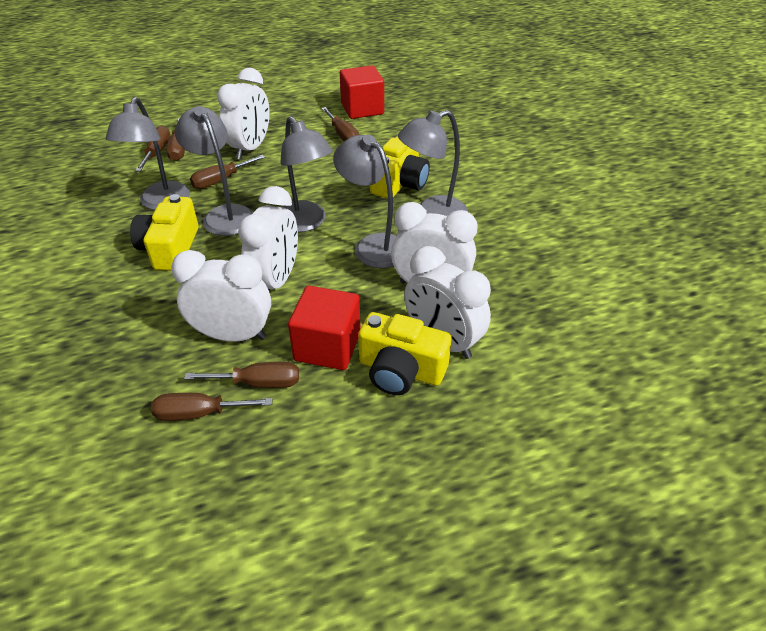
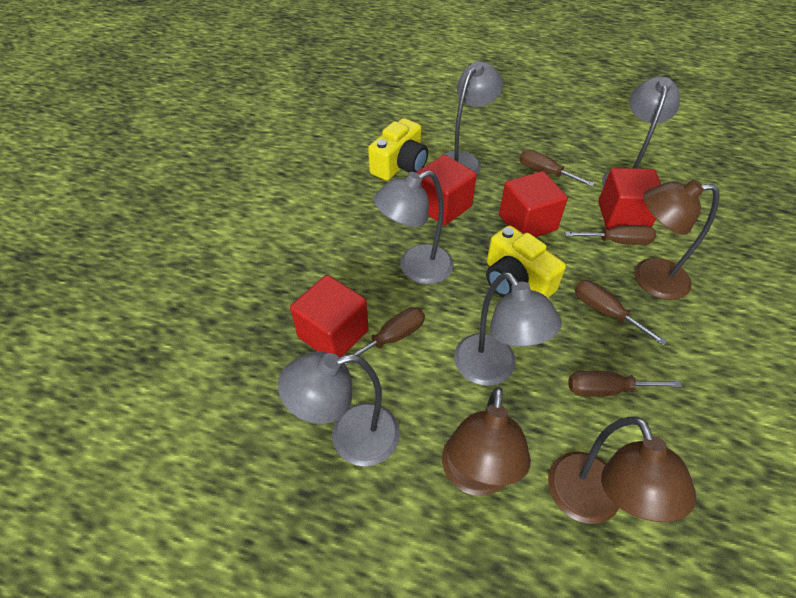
brown lamp: 0 -> 3
brown screwdriver: 6 -> 5
red cube: 2 -> 4
white clock: 5 -> 0
yellow camera: 3 -> 2

